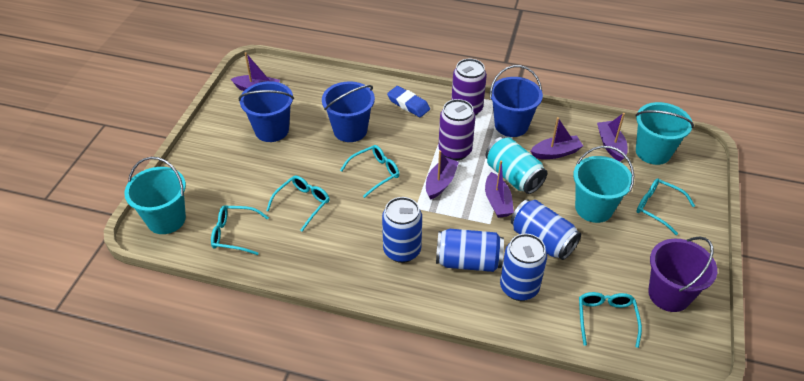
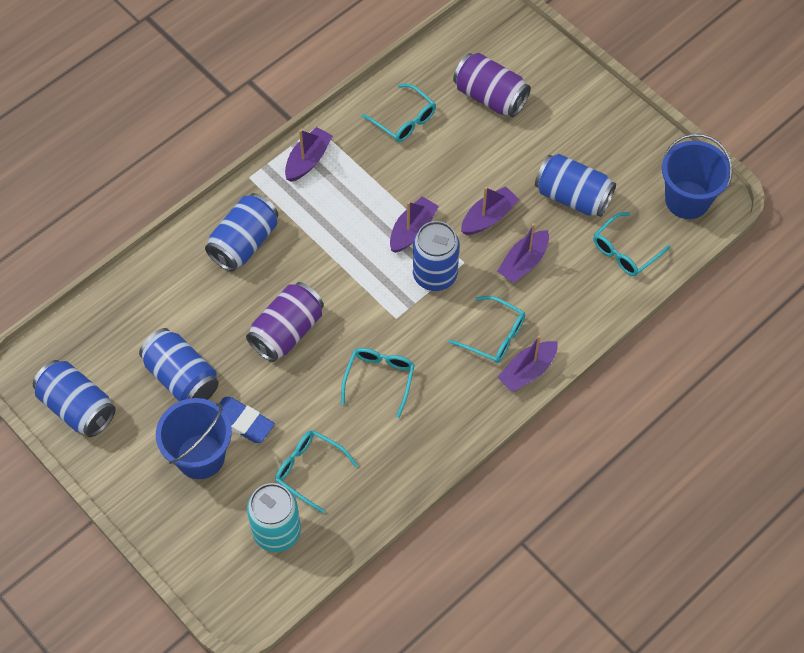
blue bucket: 3 -> 2
blue can: 4 -> 5
purple bucket: 1 -> 0
turquoise bucket: 3 -> 0

